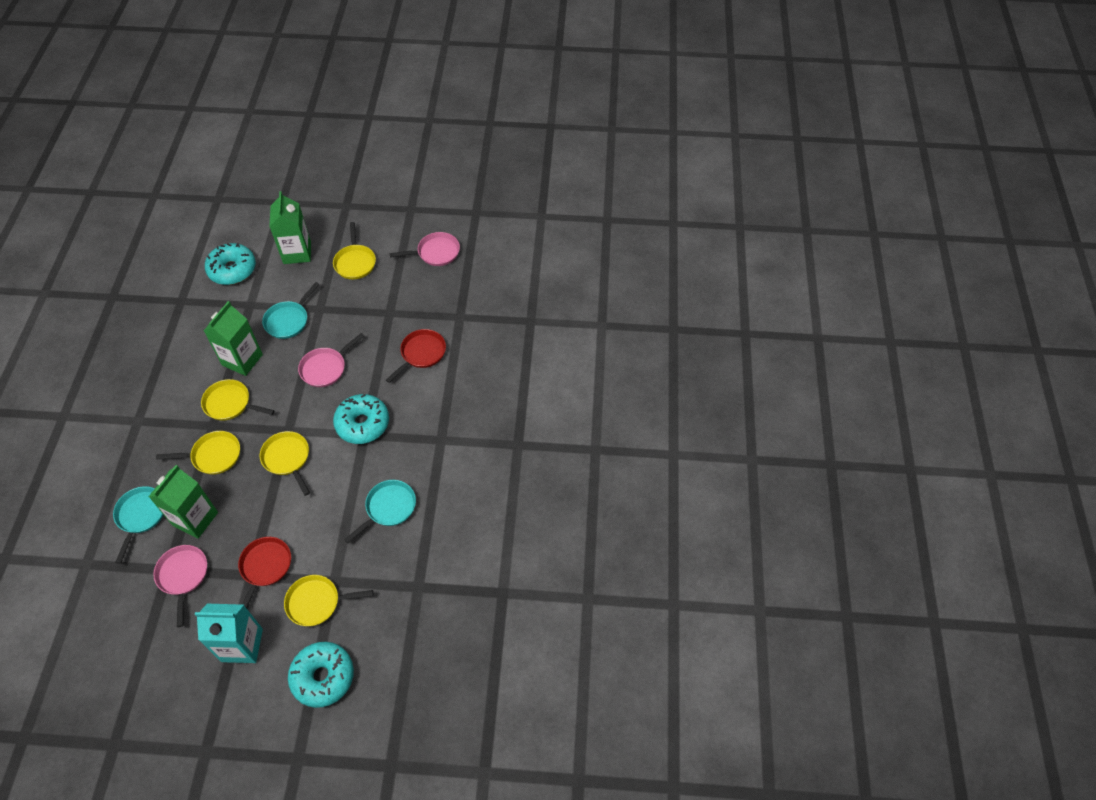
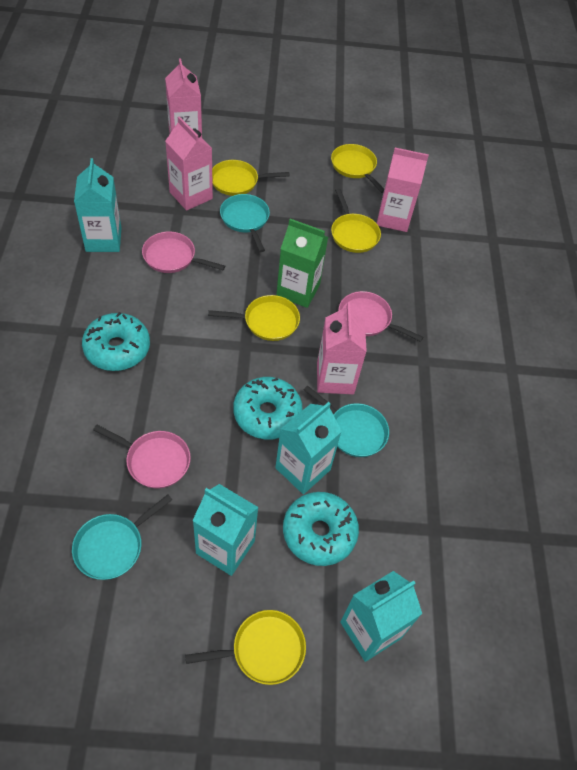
green carton: 3 -> 1
pink carton: 0 -> 4
red pan: 2 -> 0
turquoise carton: 1 -> 4

